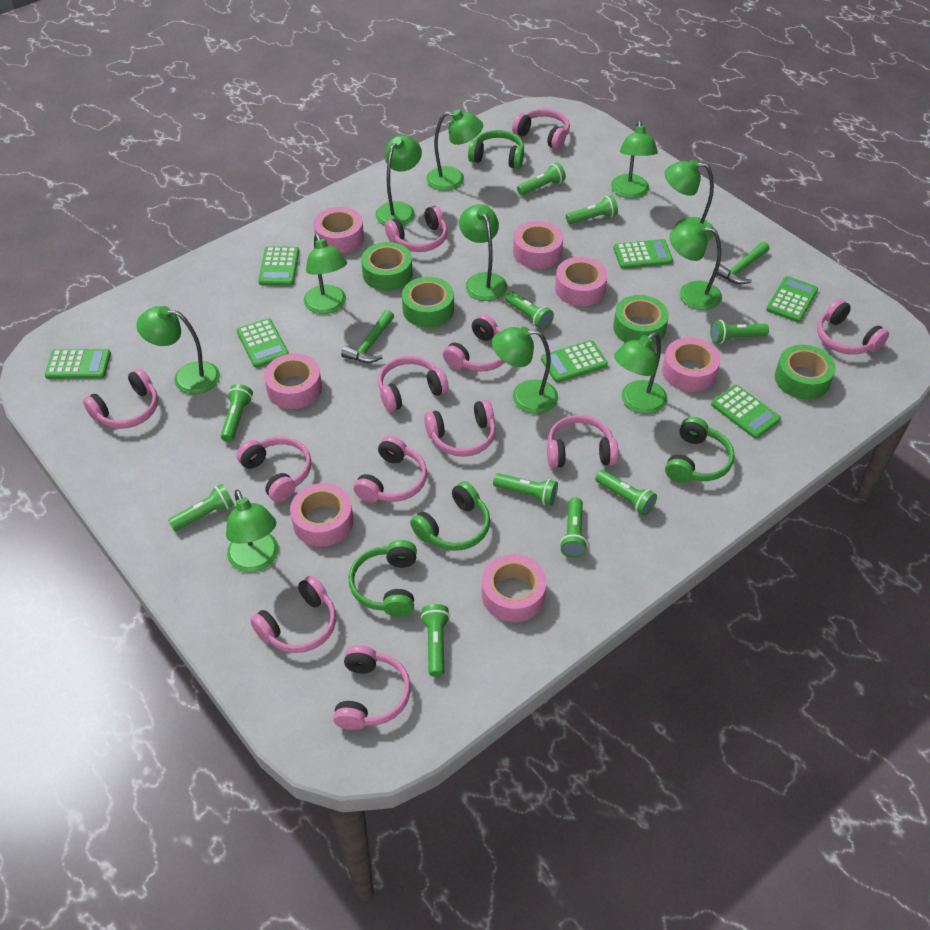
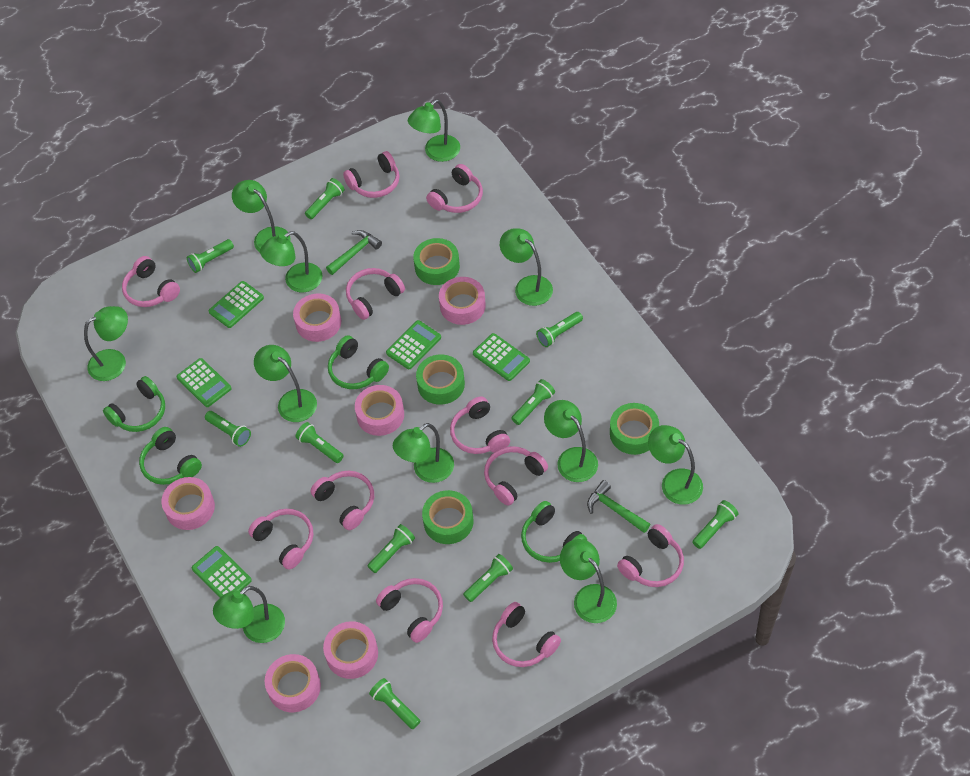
green calculator: 7 -> 5
pink headphones: 12 -> 11
pink tape: 7 -> 6

